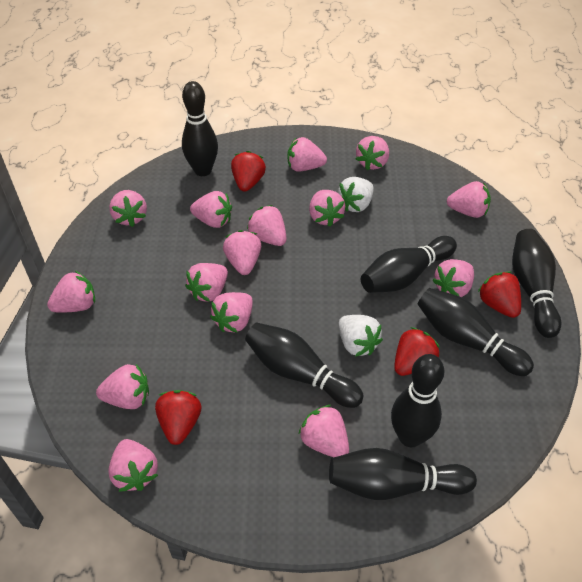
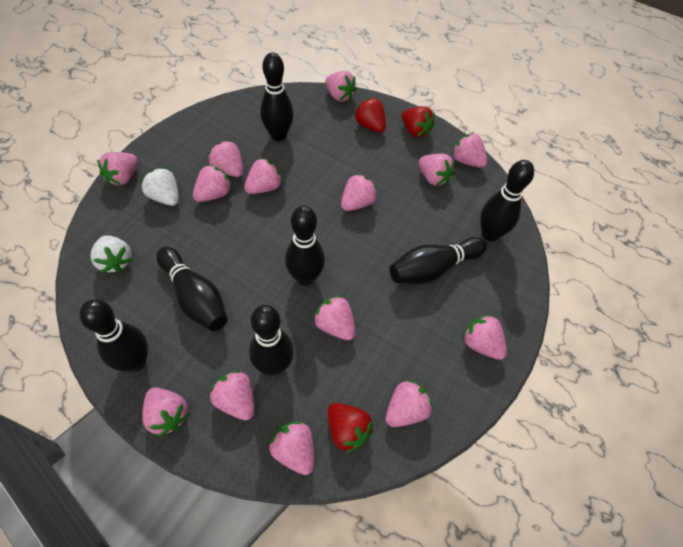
pink strawberry: 15 -> 14
red strawberry: 4 -> 3

